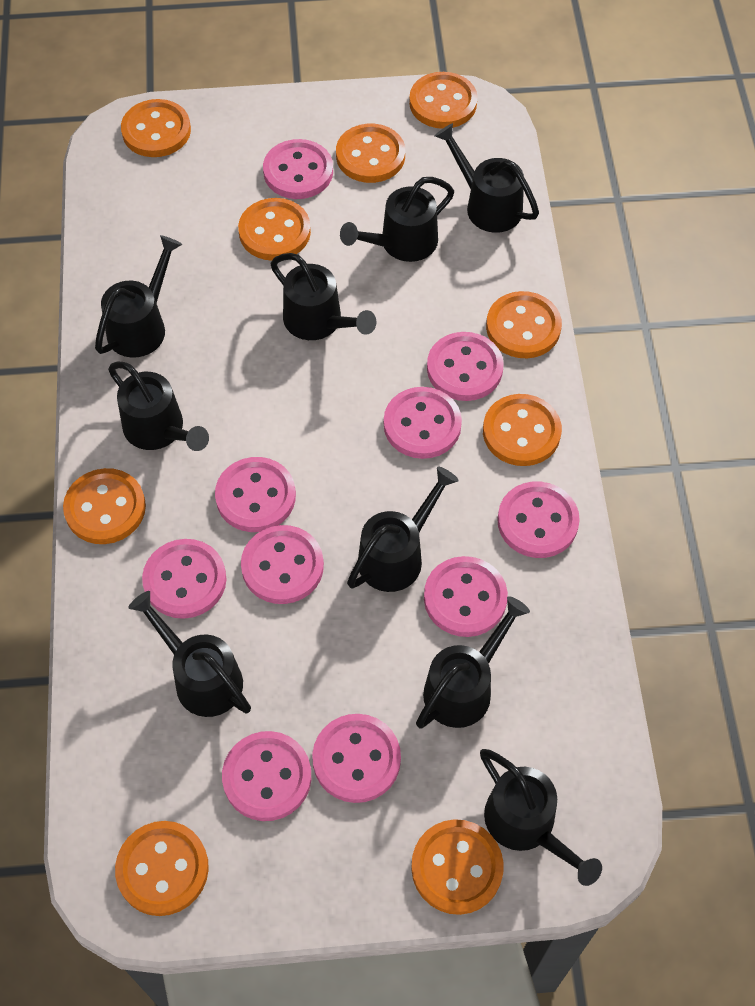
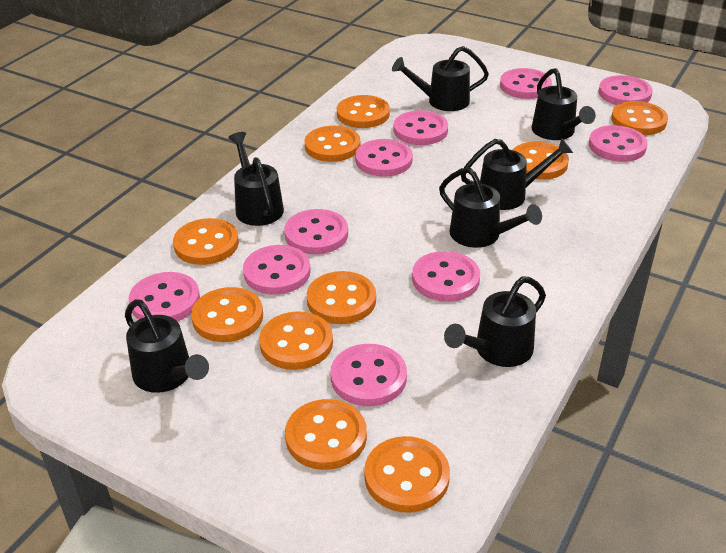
black watering can: 9 -> 7
orange button: 9 -> 10

